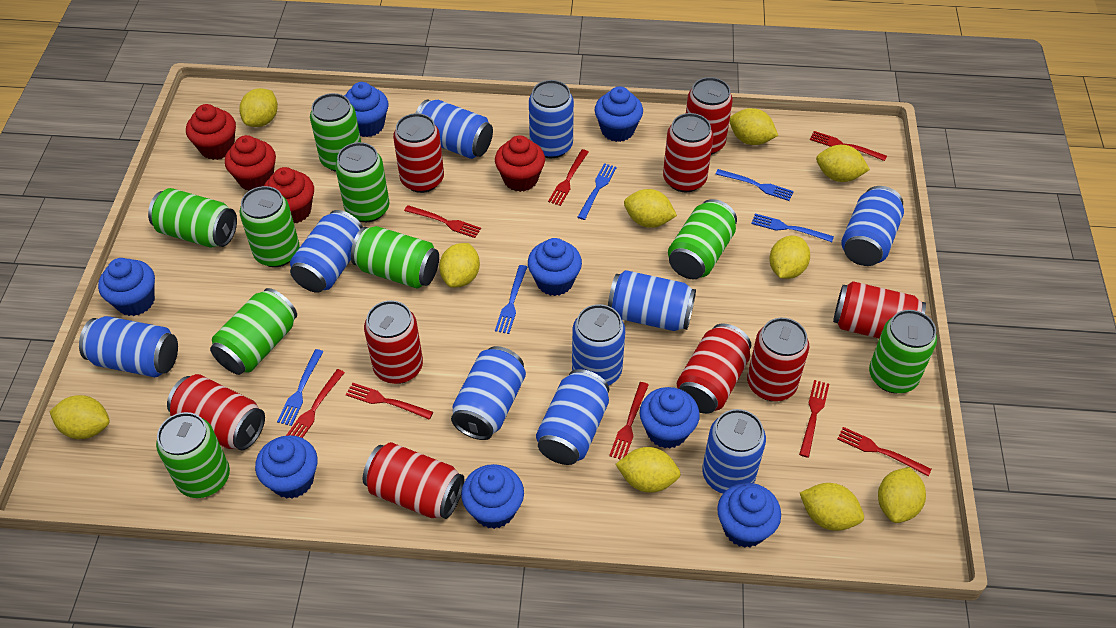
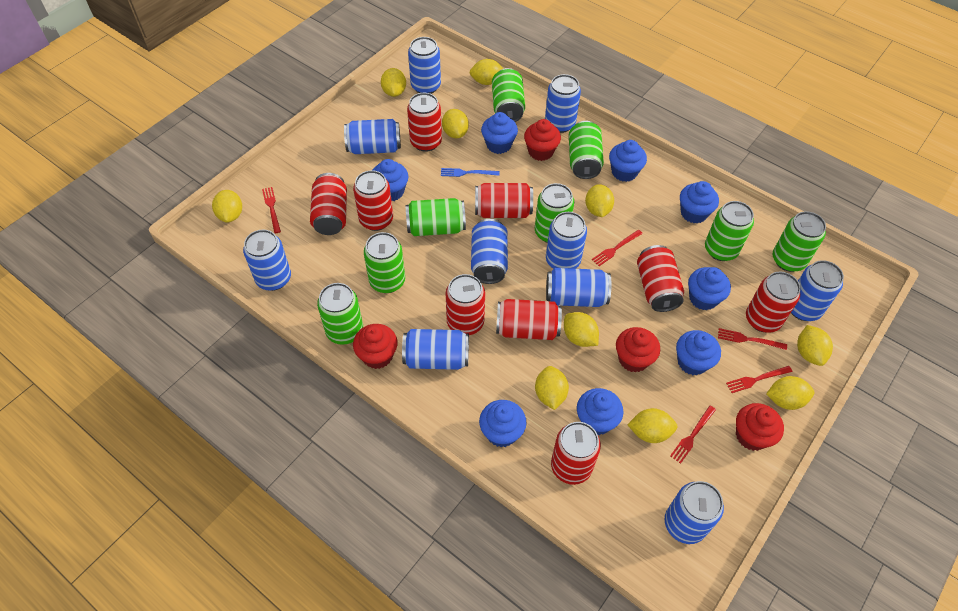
blue fork: 5 -> 1
green can: 9 -> 8
red fork: 8 -> 5

